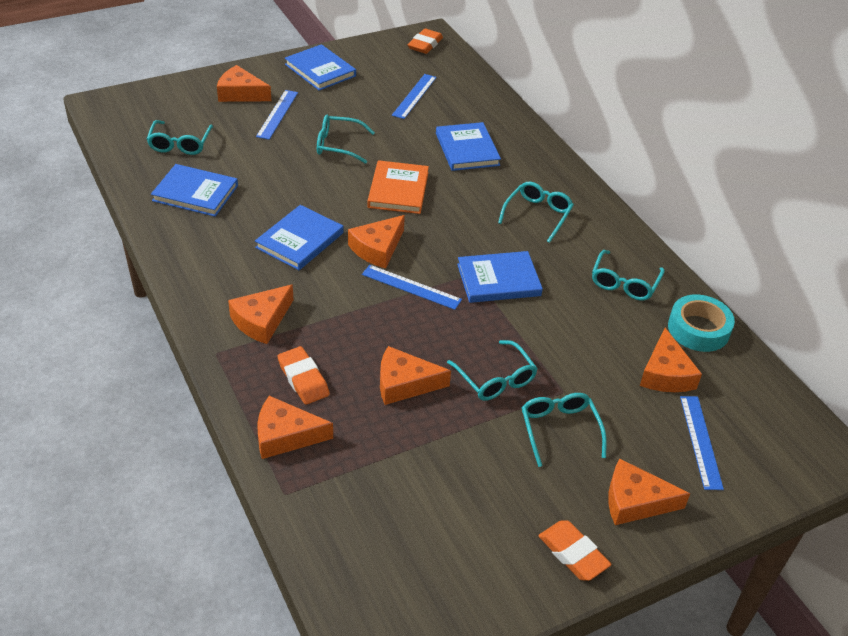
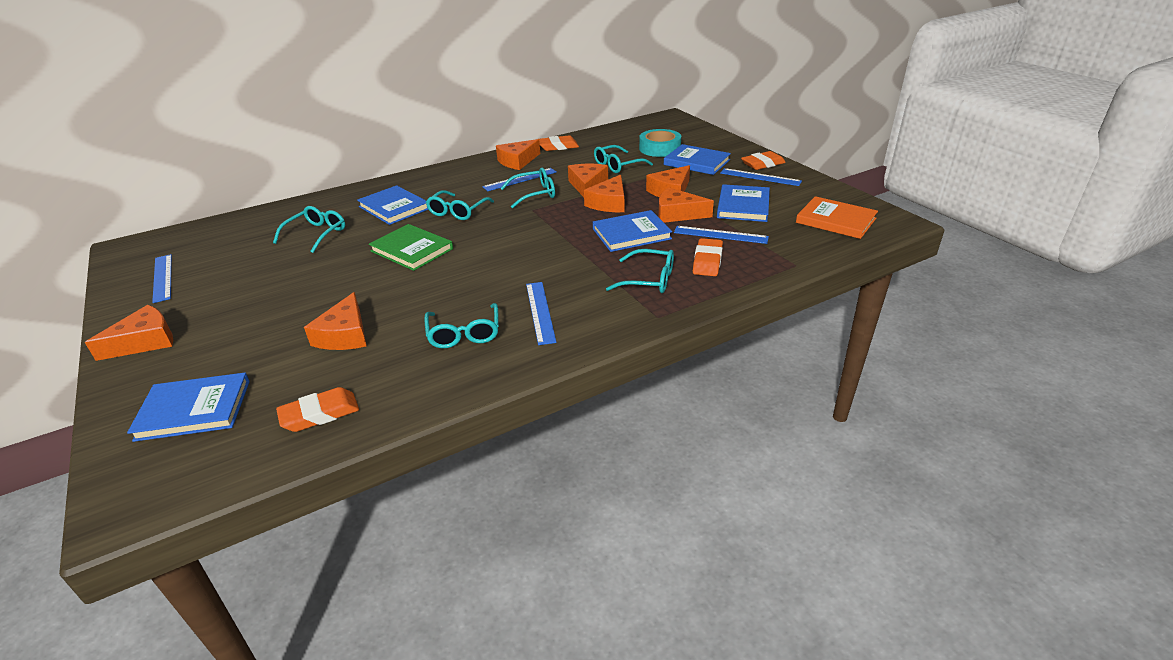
blue ruler: 4 -> 5
green book: 0 -> 1
orange eraser: 3 -> 4

